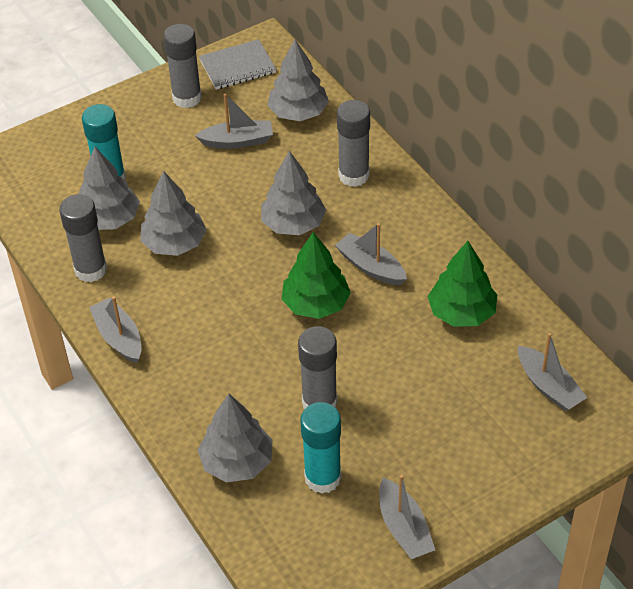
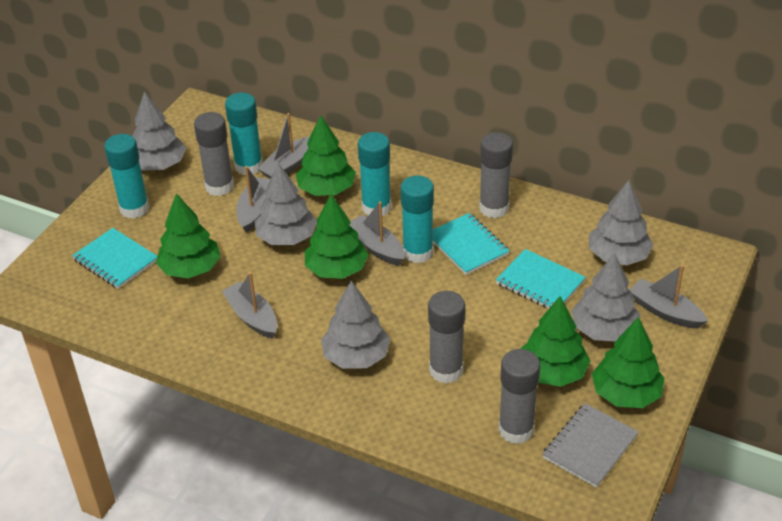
green tree: 2 -> 5
turquoise glue stick: 2 -> 4
turquoise notebook: 0 -> 3

